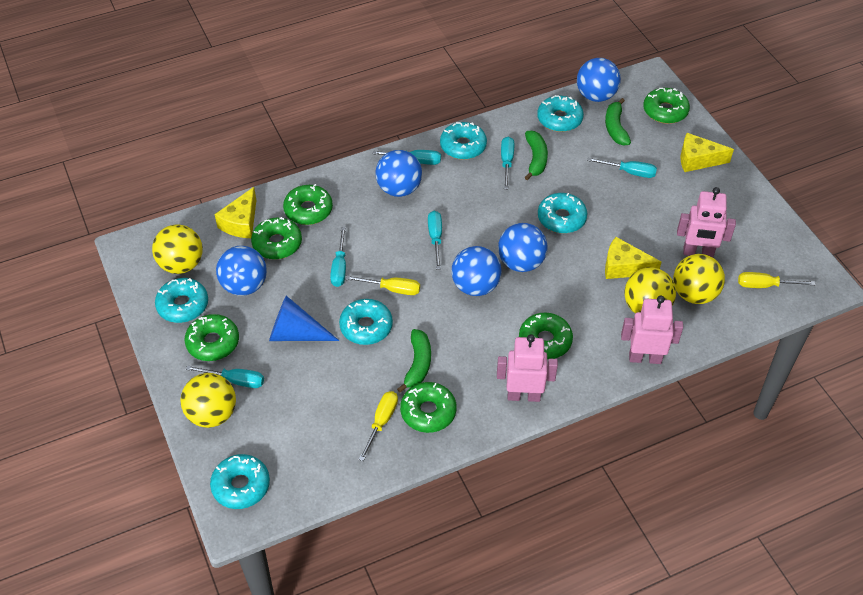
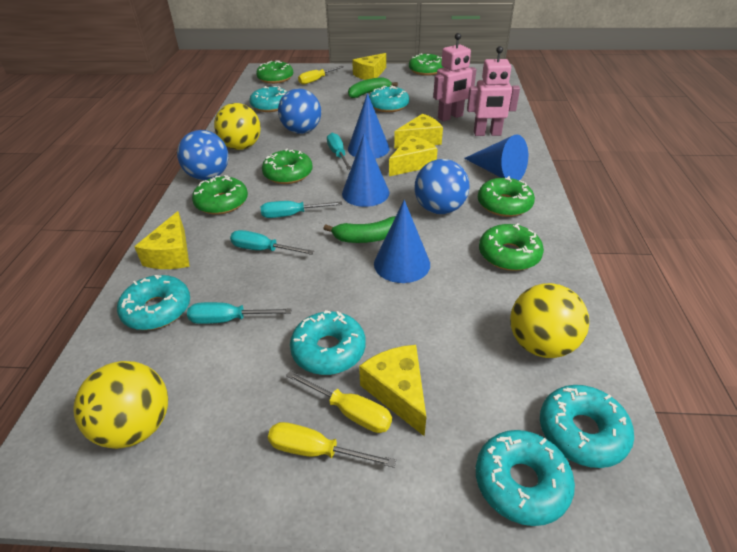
blue ball: 5 -> 3
blue cone: 1 -> 4
green banana: 3 -> 2
pink robot: 3 -> 2
turquoise screwdriver: 6 -> 4
yellow ball: 4 -> 3
yellow cheese: 3 -> 5

